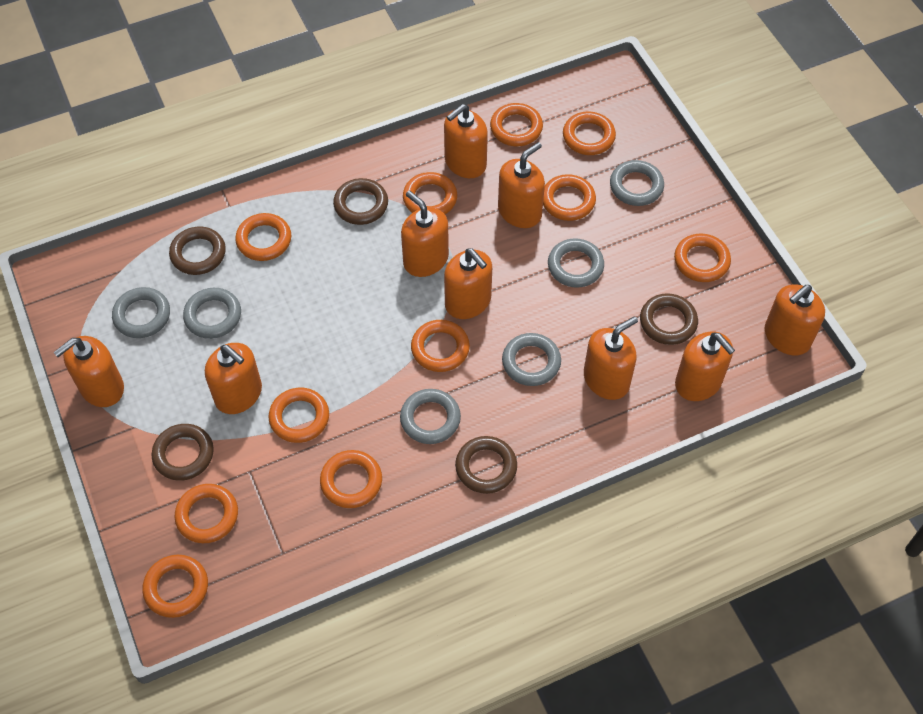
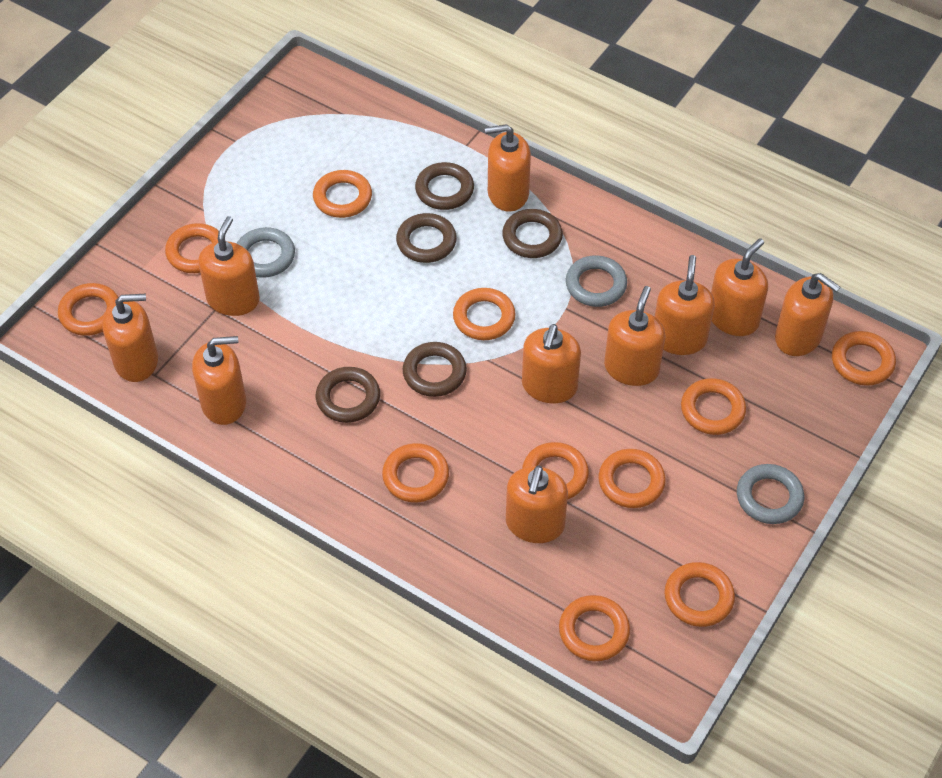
grey ring: 6 -> 3
orange soap dispenser: 9 -> 10

